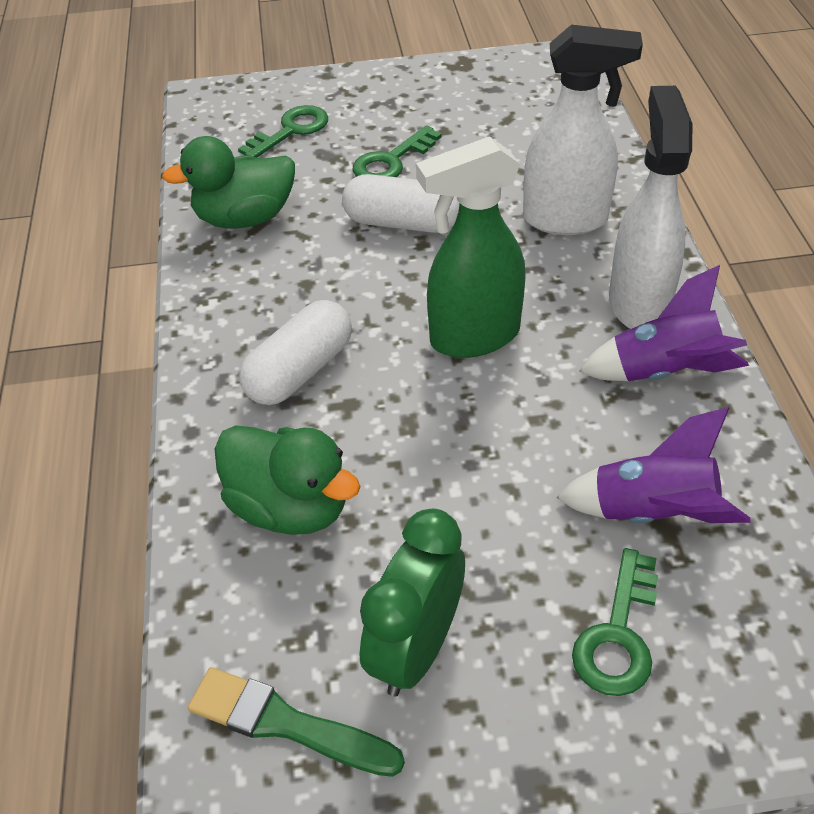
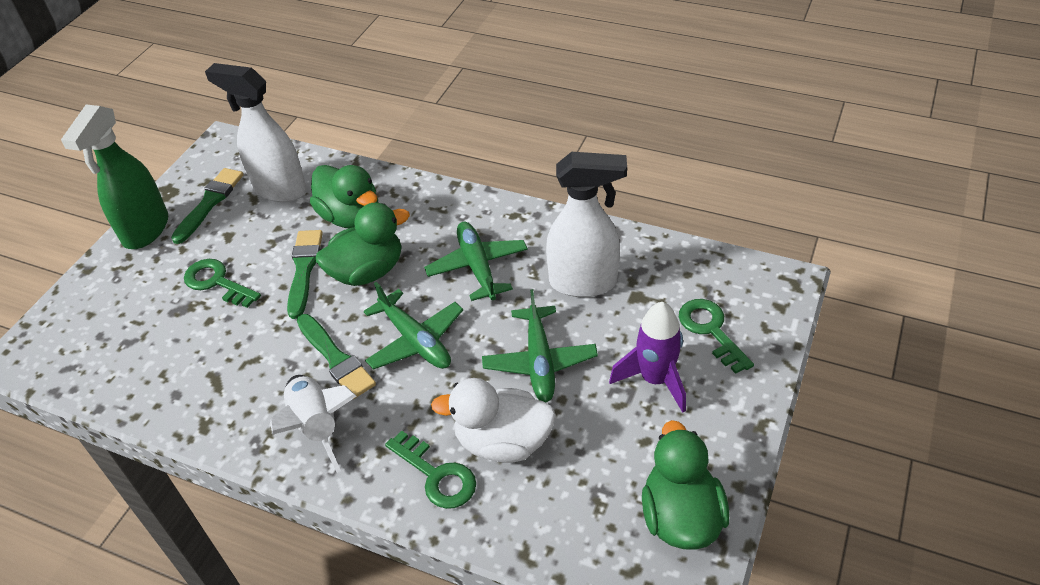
green brush: 1 -> 3
green clock: 1 -> 0
green duck: 2 -> 3
green plane: 0 -> 3
purple rocket: 2 -> 1
white capsule: 2 -> 0
white duck: 0 -> 1
white rocket: 0 -> 1

